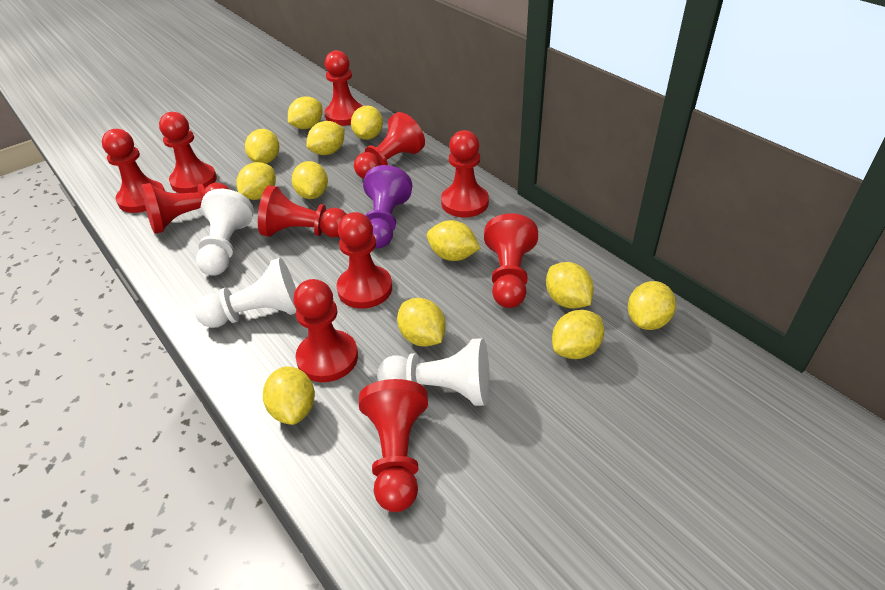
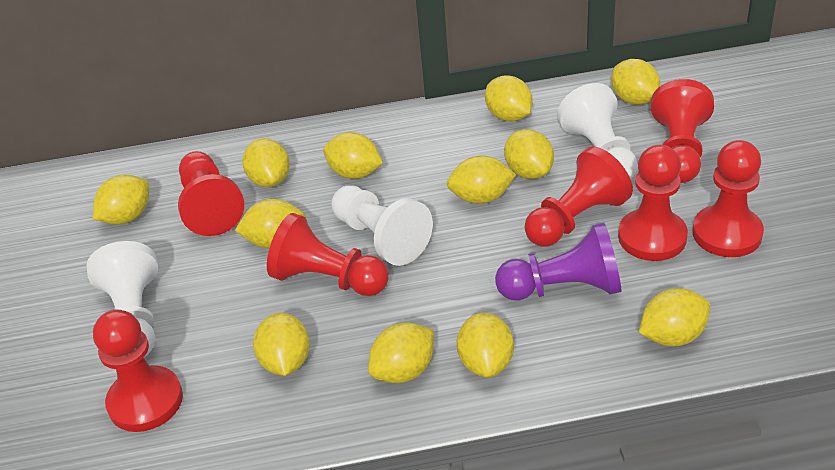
red pawn: 11 -> 7

